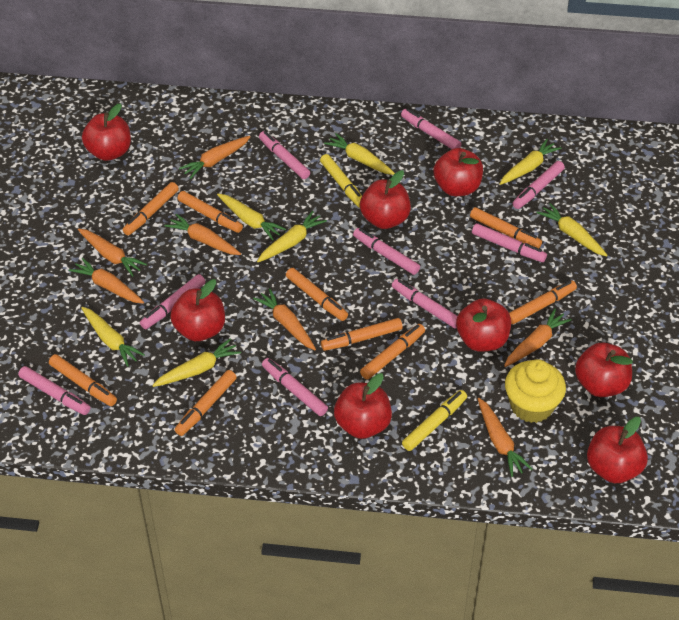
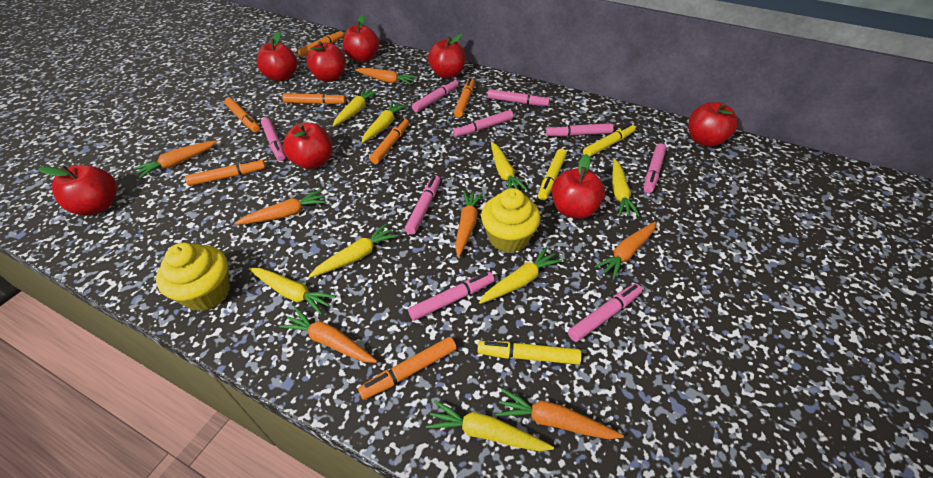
orange marker: 9 -> 7
yellow carrot: 7 -> 8
yellow cupcake: 1 -> 2
yellow marker: 2 -> 3

